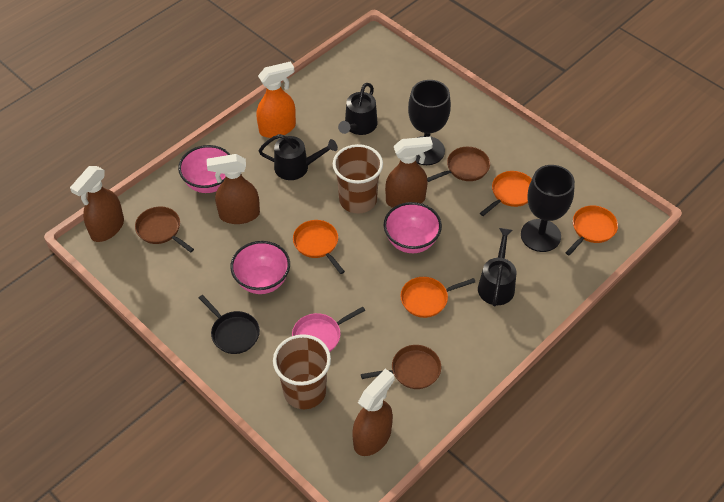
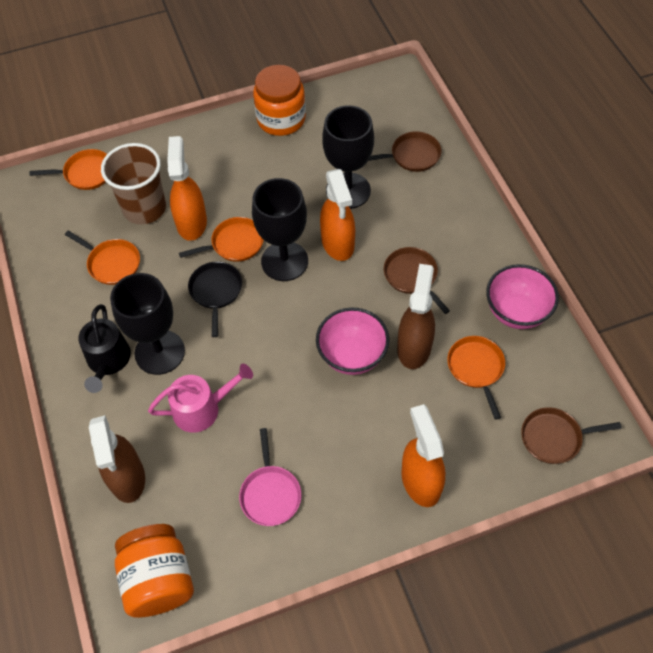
black goblet: 2 -> 3
black watering can: 3 -> 1
brown cup: 2 -> 1
brown spray bottle: 4 -> 2
orange jar: 0 -> 2
orange spray bottle: 1 -> 3
pink bowl: 3 -> 2
pink watering can: 0 -> 1

